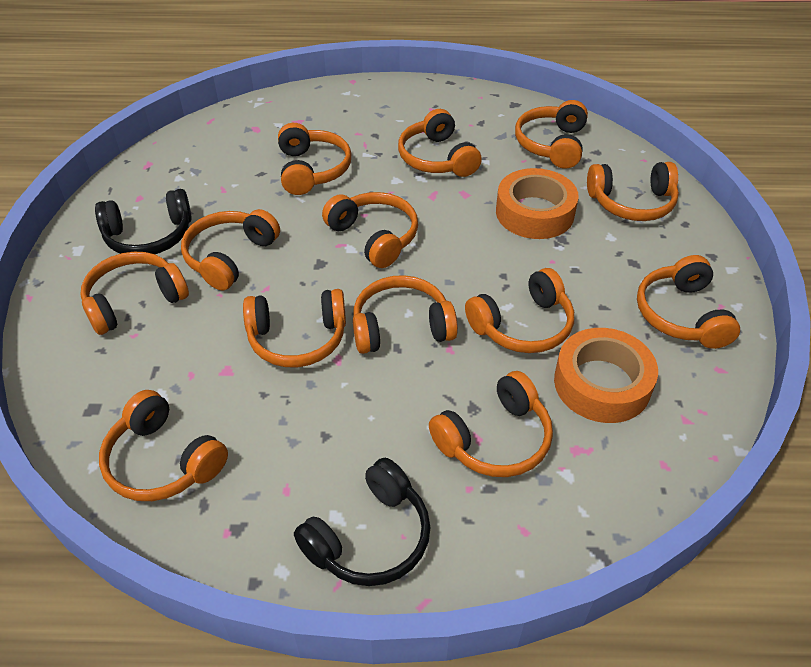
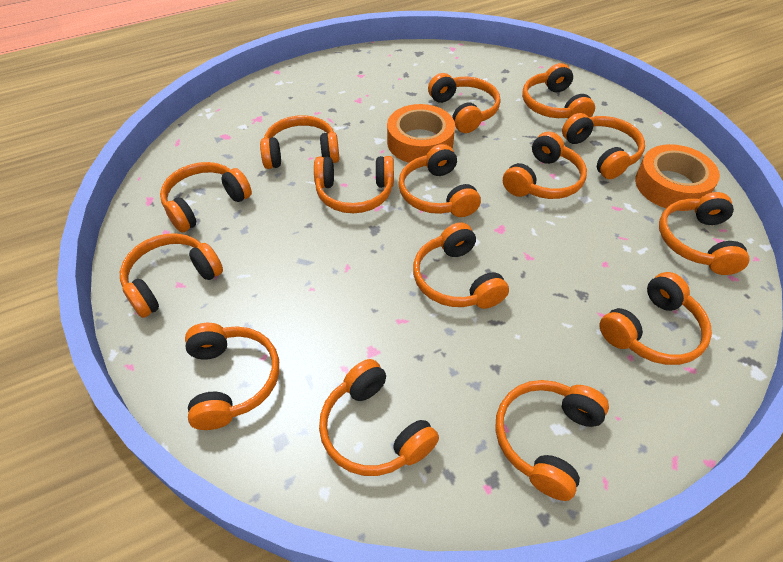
black headphones: 2 -> 0
orange headphones: 13 -> 15

